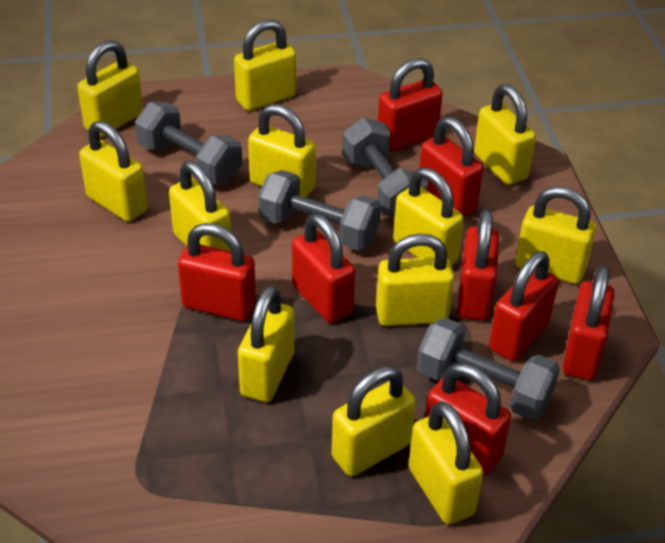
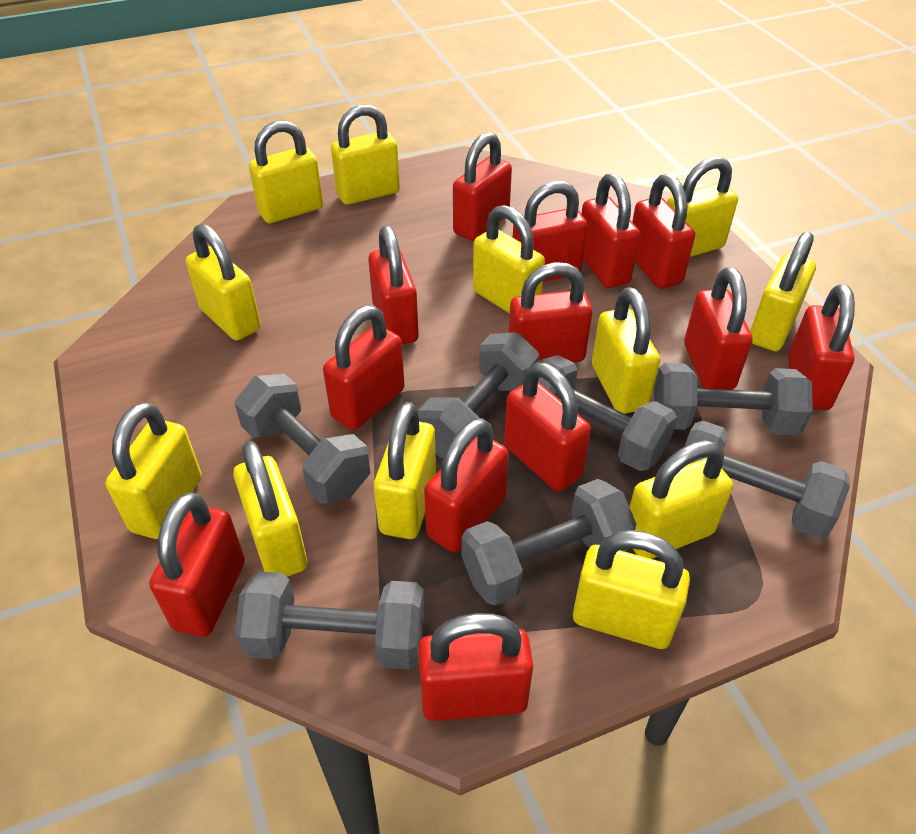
grey dumbbell: 4 -> 7
red padlock: 8 -> 13

